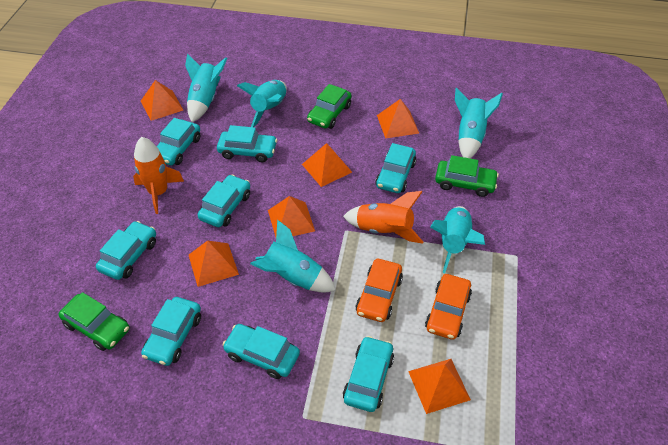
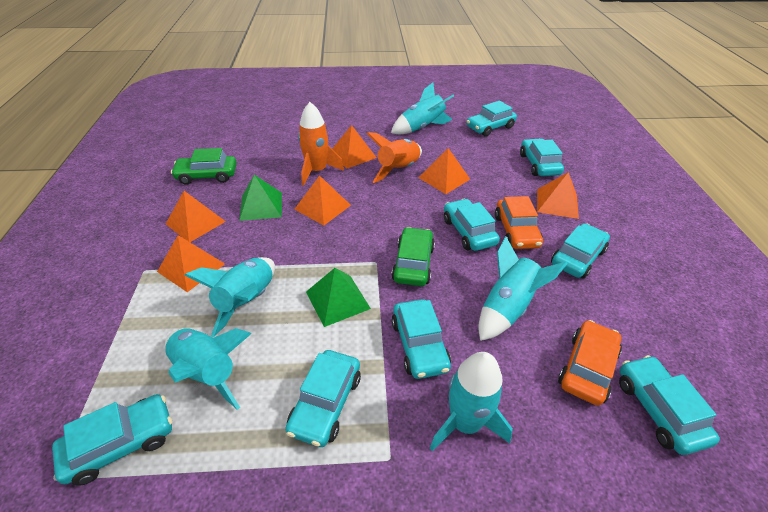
green car: 3 -> 2
green pyramid: 0 -> 2

